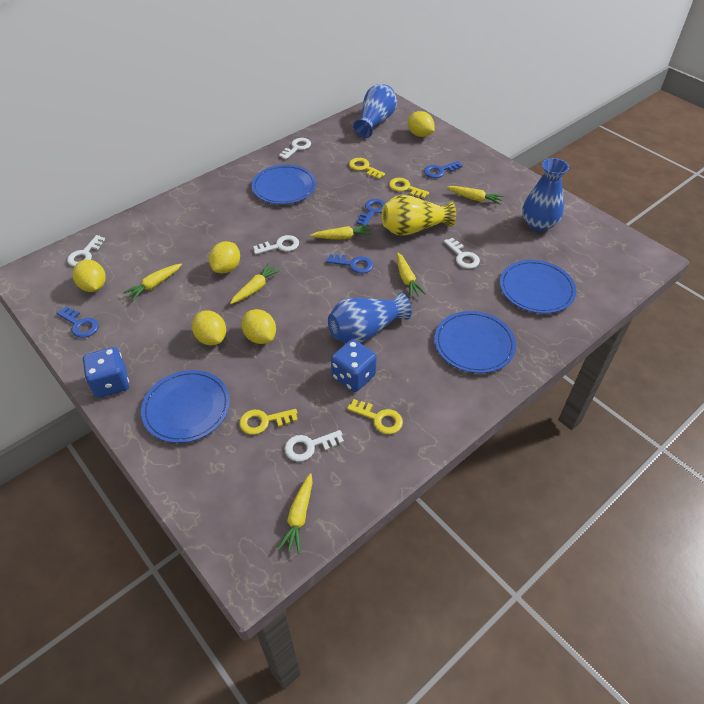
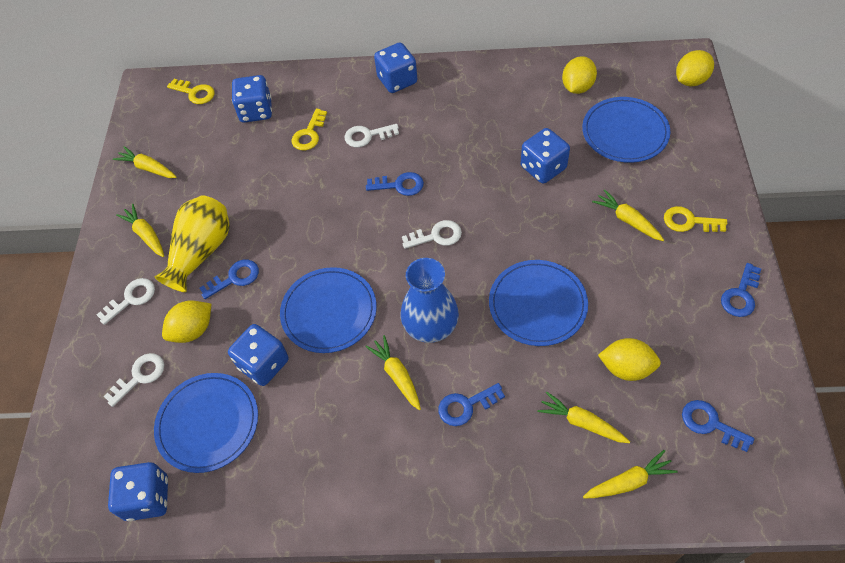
blue dice: 2 -> 5
blue key: 4 -> 5
blue vase: 3 -> 1
white key: 5 -> 4
yellow key: 4 -> 3
yellow lemon: 5 -> 4

